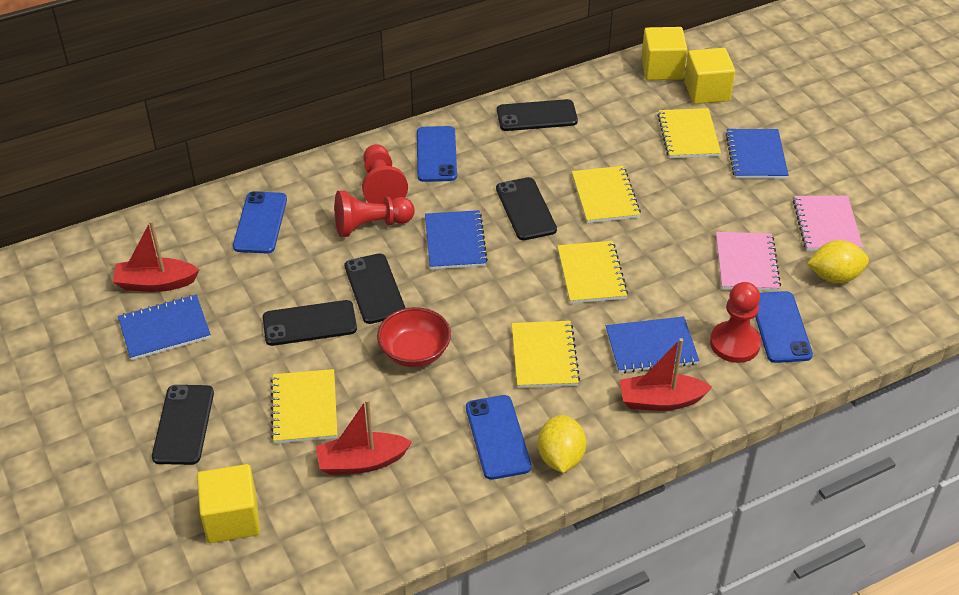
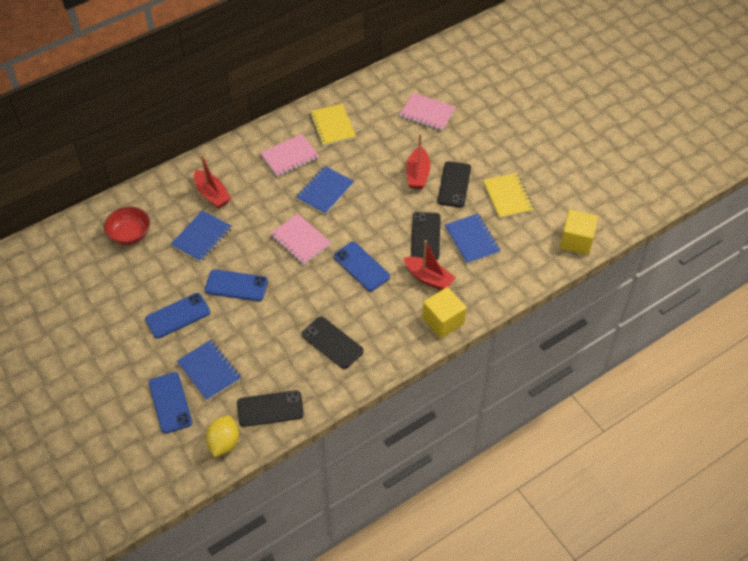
black phone: 5 -> 4
pink notebook: 2 -> 3
red pawn: 3 -> 0
yellow cube: 3 -> 2
yellow lemon: 2 -> 1
yellow notebook: 5 -> 2

